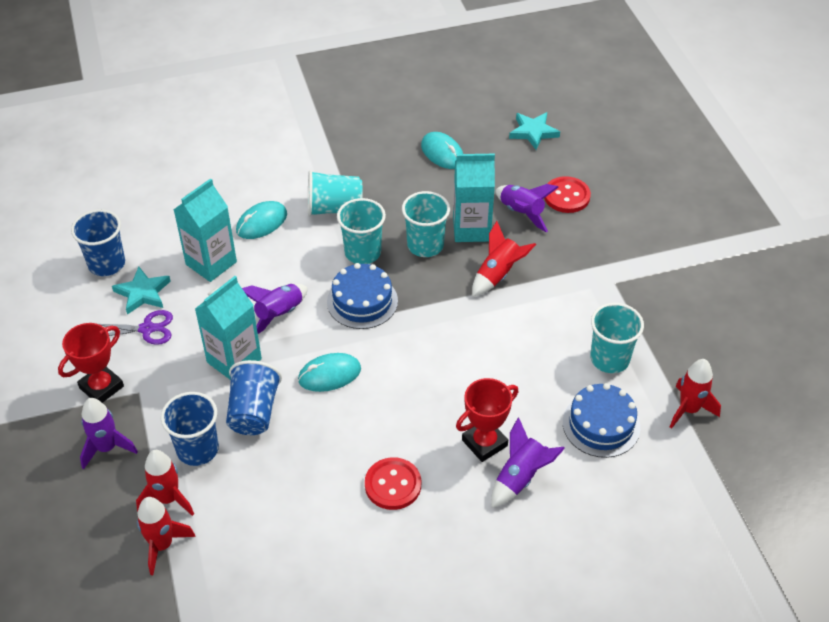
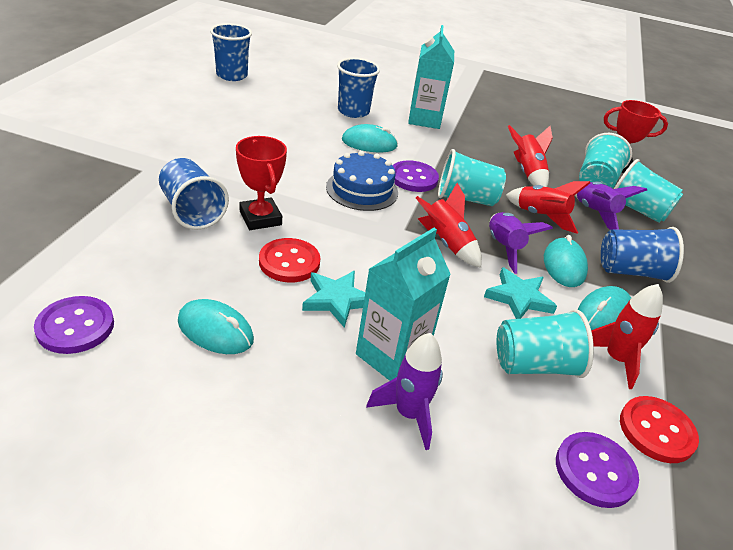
blue cake: 2 -> 1
blue cup: 3 -> 4
purple button: 0 -> 3
purple rocket: 4 -> 3
purple scissors: 1 -> 0
turquoise carton: 3 -> 2
turquoise mouse: 3 -> 4

